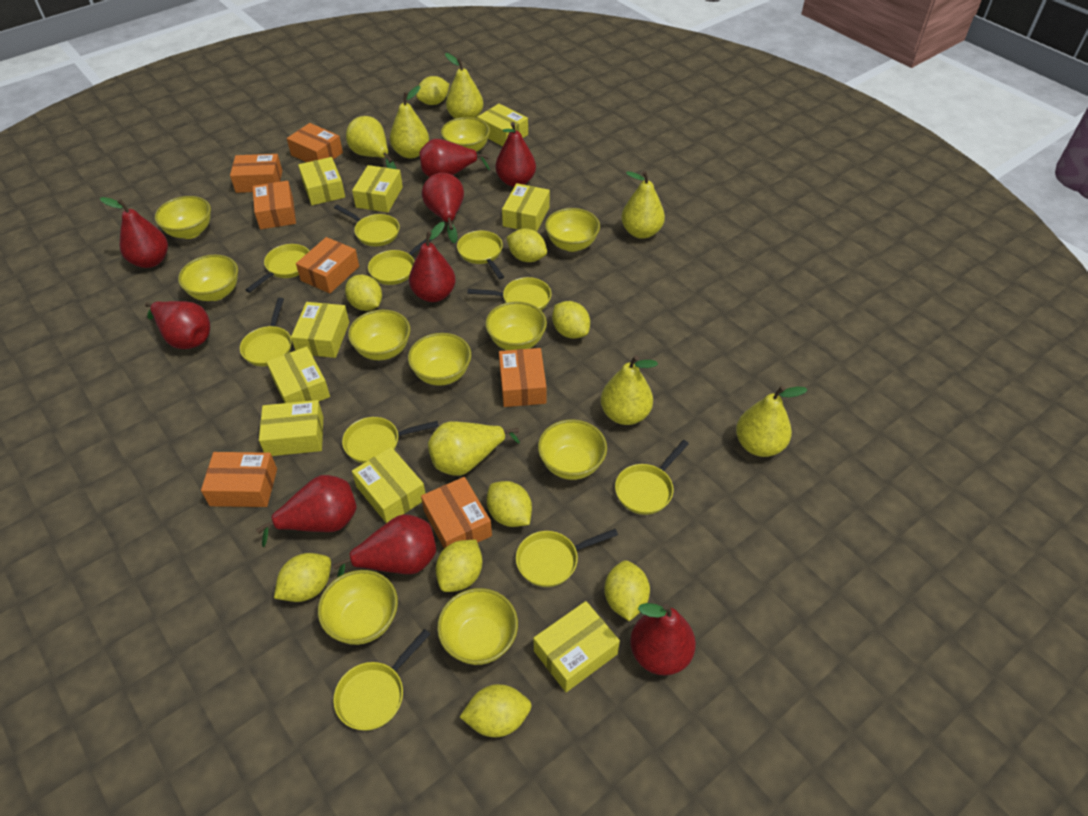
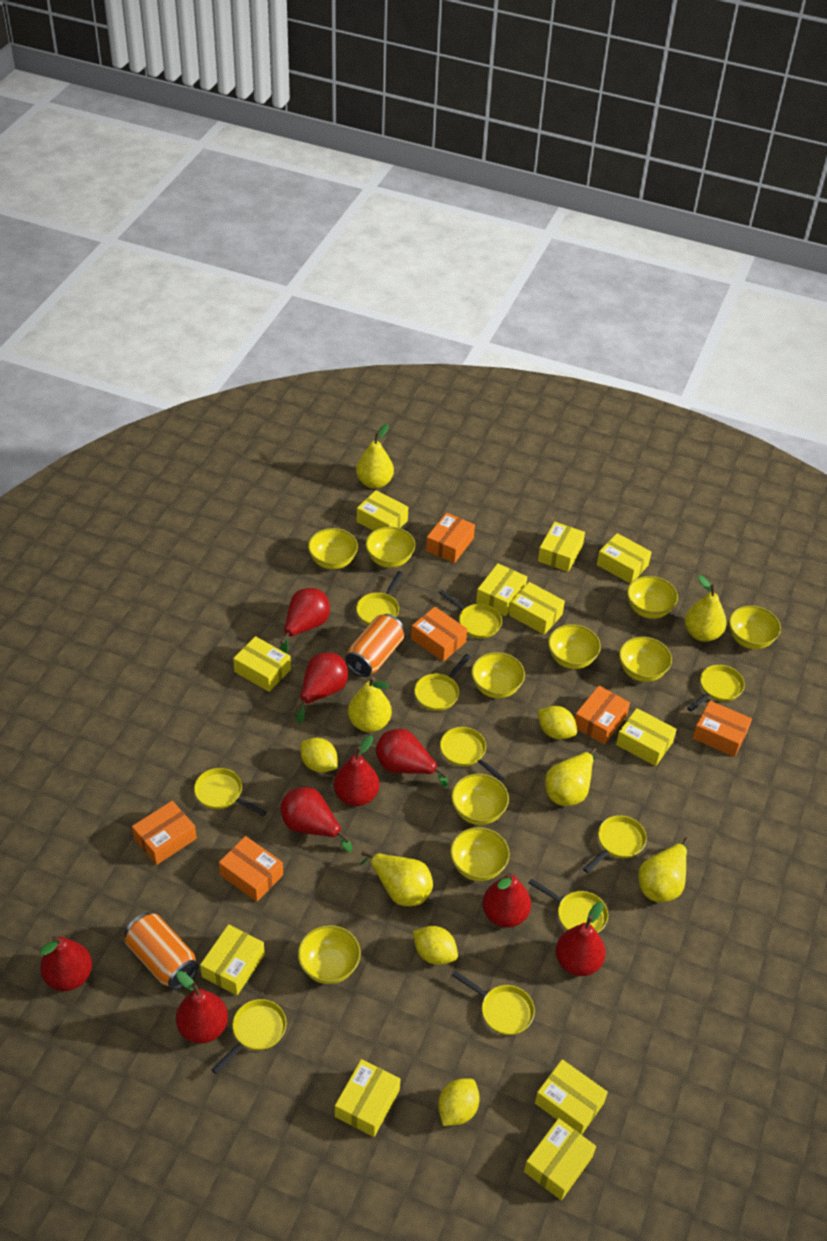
orange box: 7 -> 6
orange can: 0 -> 2
yellow box: 9 -> 11
yellow lemon: 9 -> 4
yellow pear: 7 -> 6

